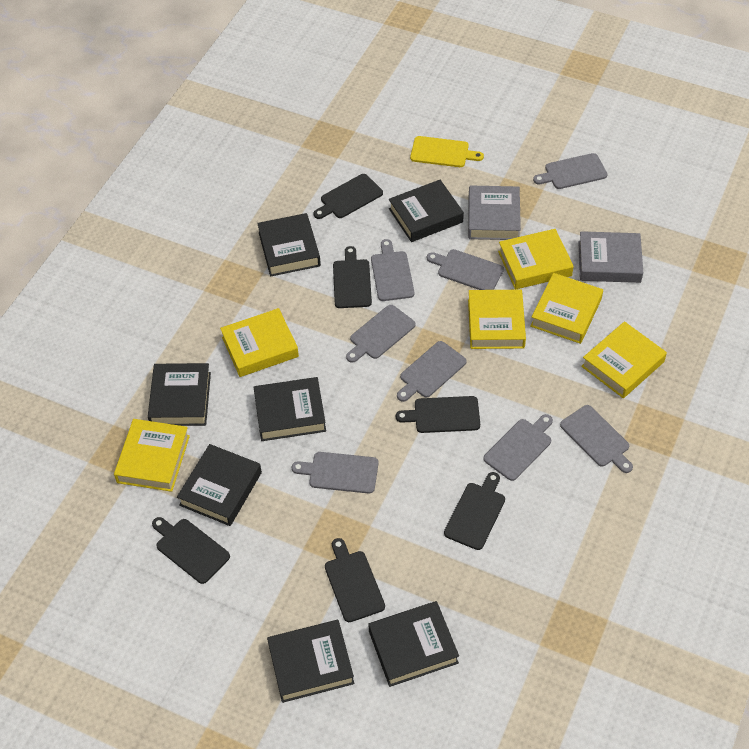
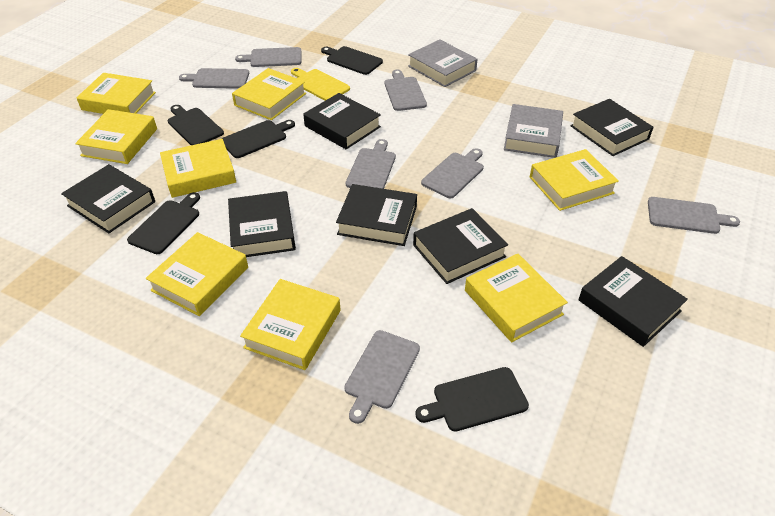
black cutting board: 6 -> 5
grey cutting board: 8 -> 7
yellow book: 6 -> 8

